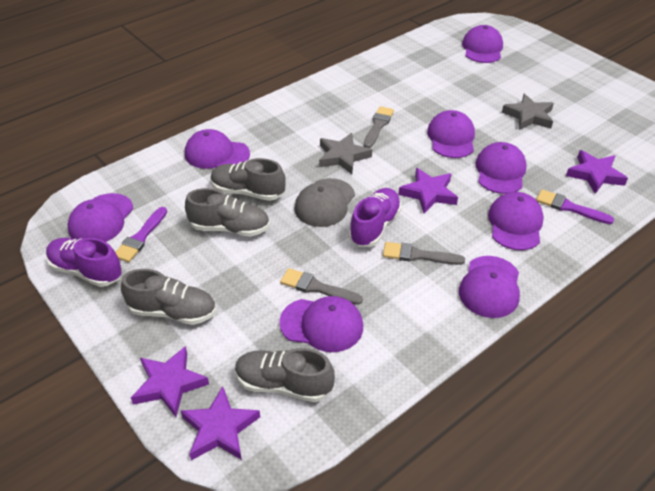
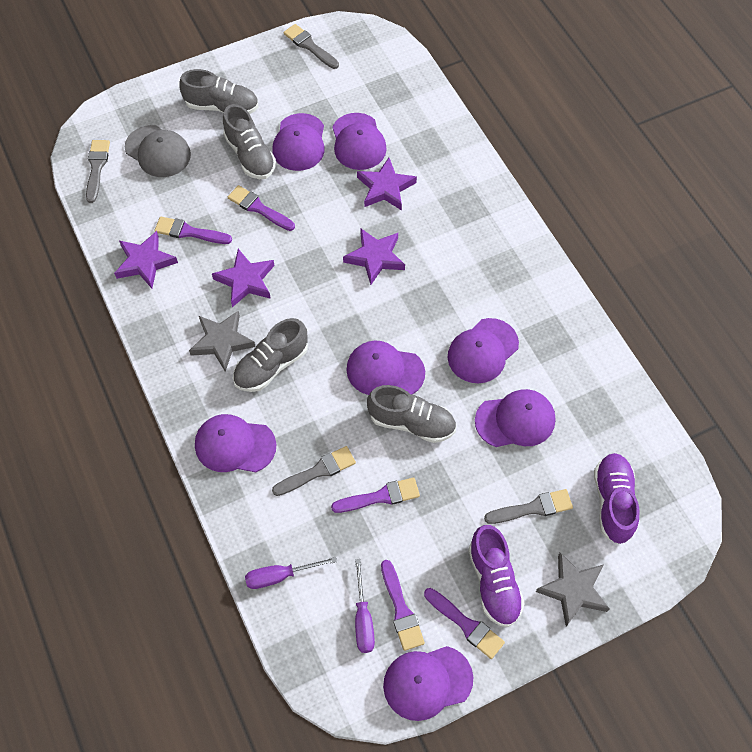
grey brush: 3 -> 4
purple brush: 2 -> 5
purple cap: 8 -> 7
purple screwdriver: 0 -> 2

